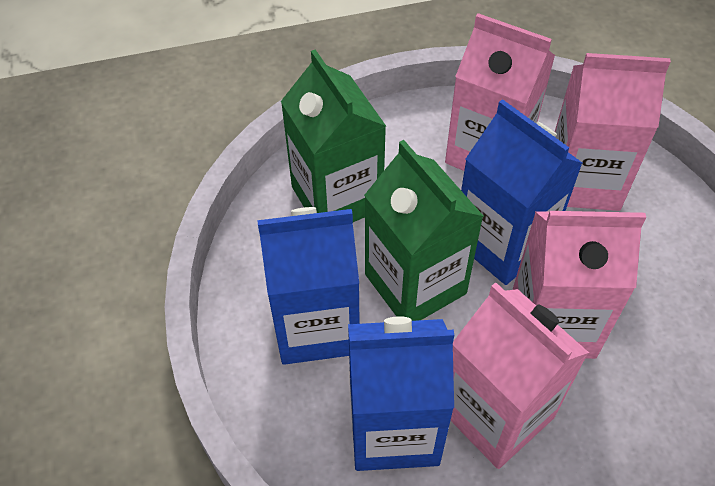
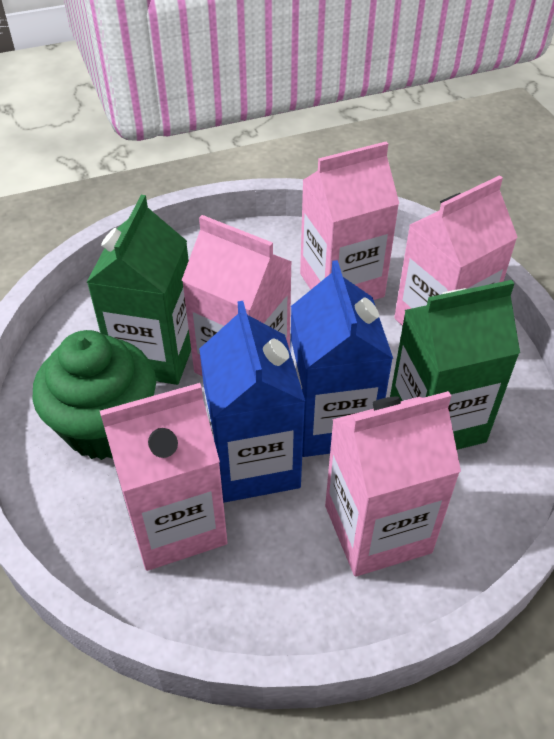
blue carton: 3 -> 2
green cupcake: 0 -> 1
pink carton: 4 -> 5

